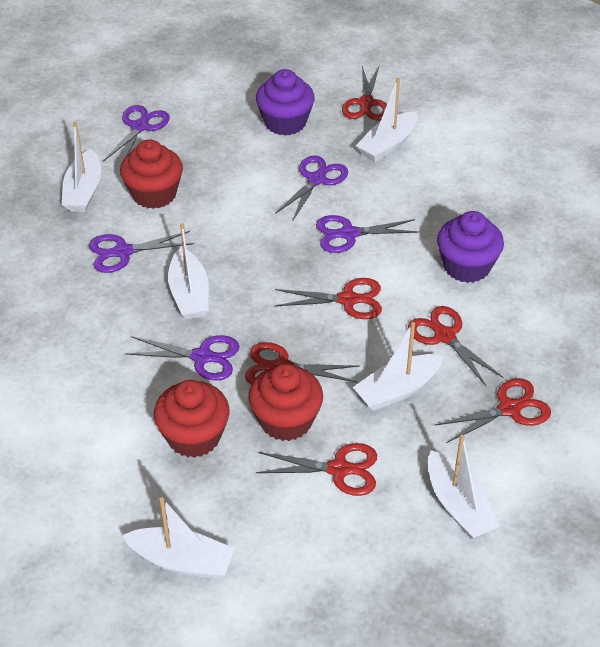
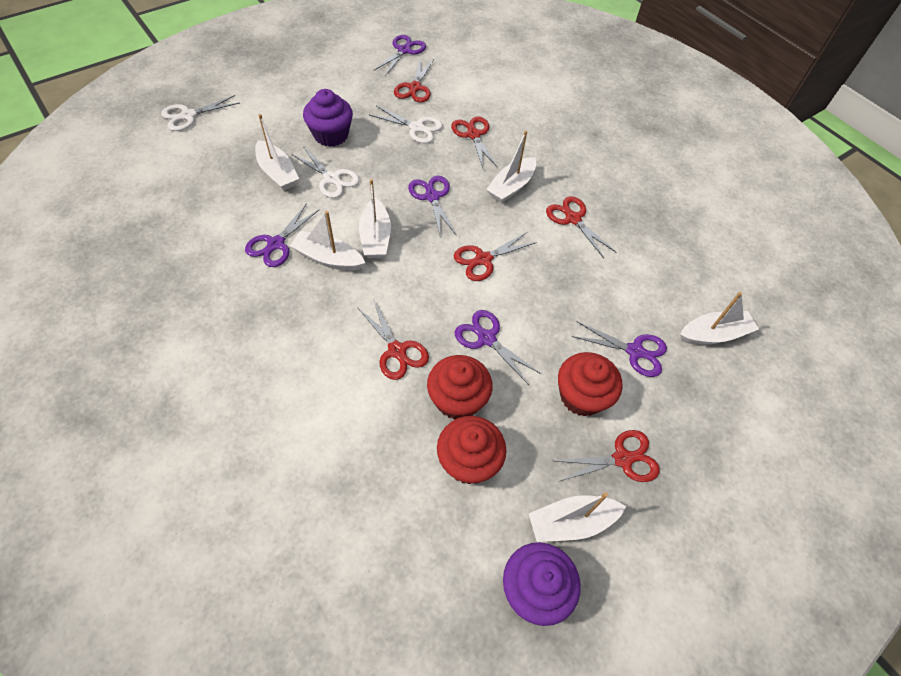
white scissors: 0 -> 3

